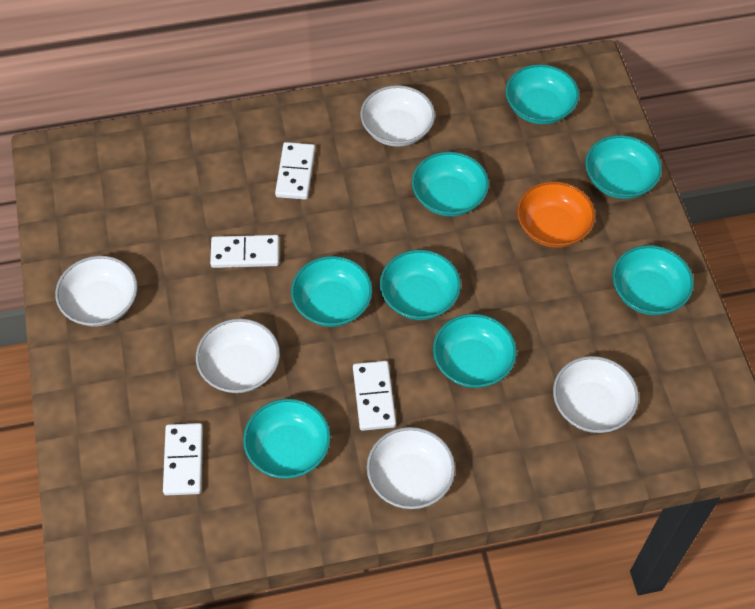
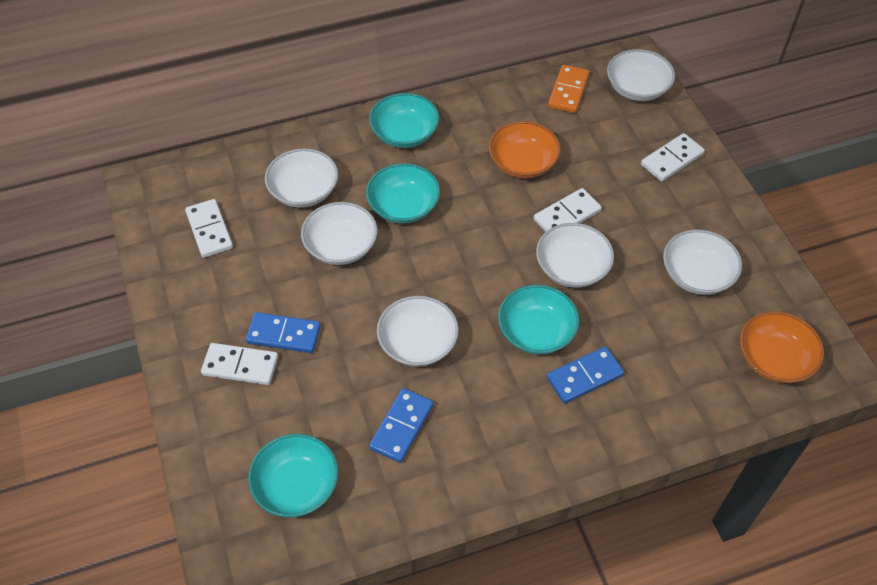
blue domino: 0 -> 3
orange bowl: 1 -> 2
orange domino: 0 -> 1
turquoise bowl: 8 -> 4
white bowl: 5 -> 6

